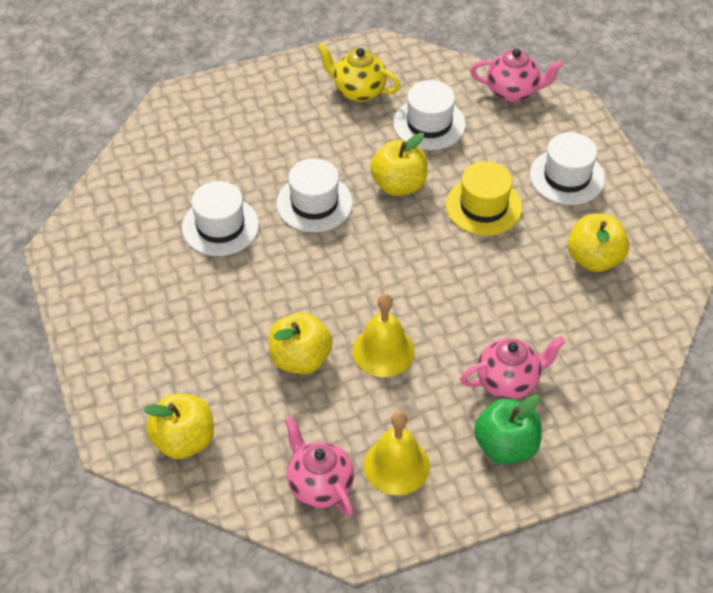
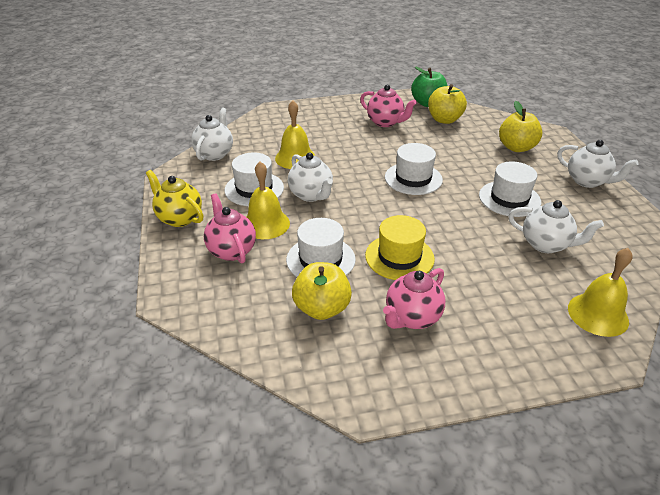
white teapot: 0 -> 4
yellow apple: 4 -> 3
yellow bell: 2 -> 3

